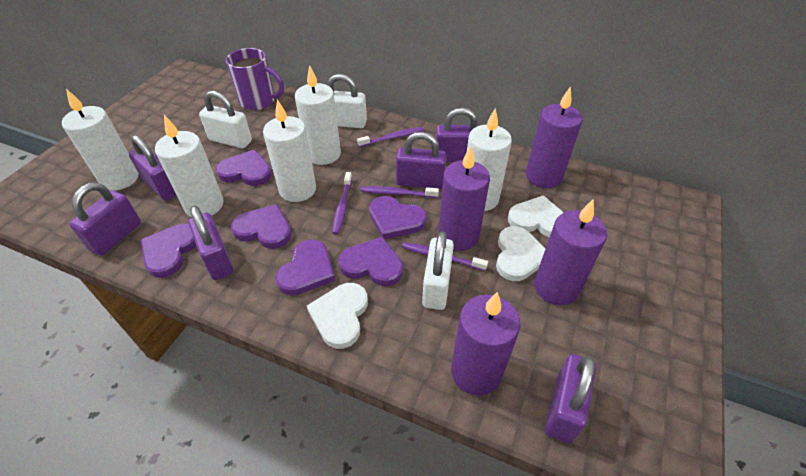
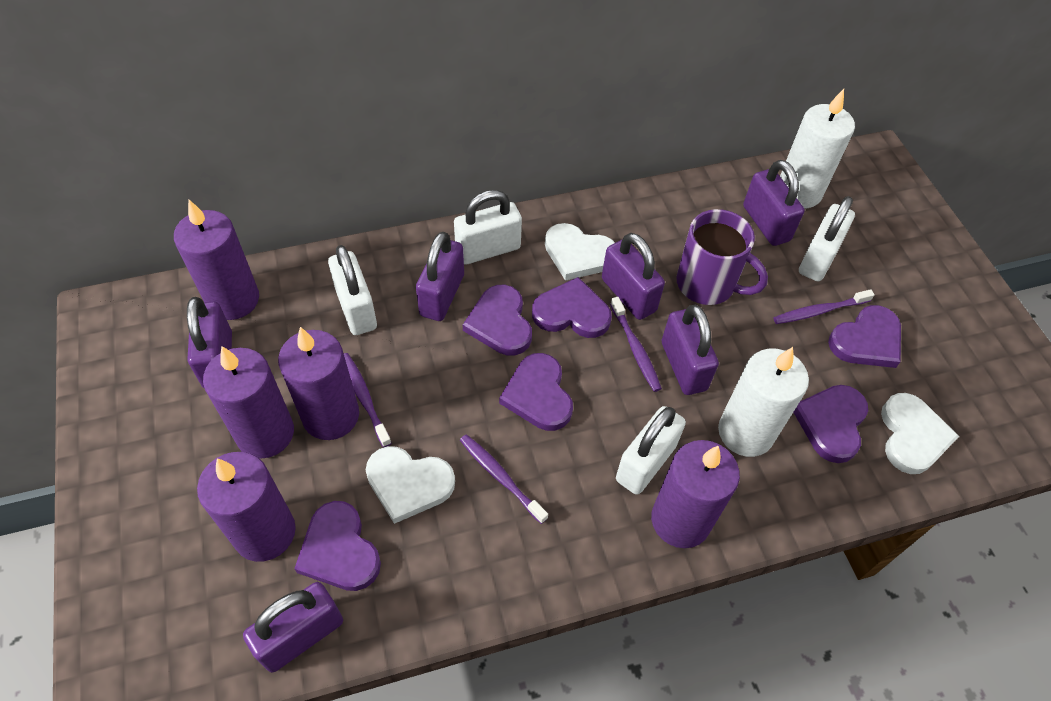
purple candle: 4 -> 5
white candle: 5 -> 2
white padlock: 3 -> 4

